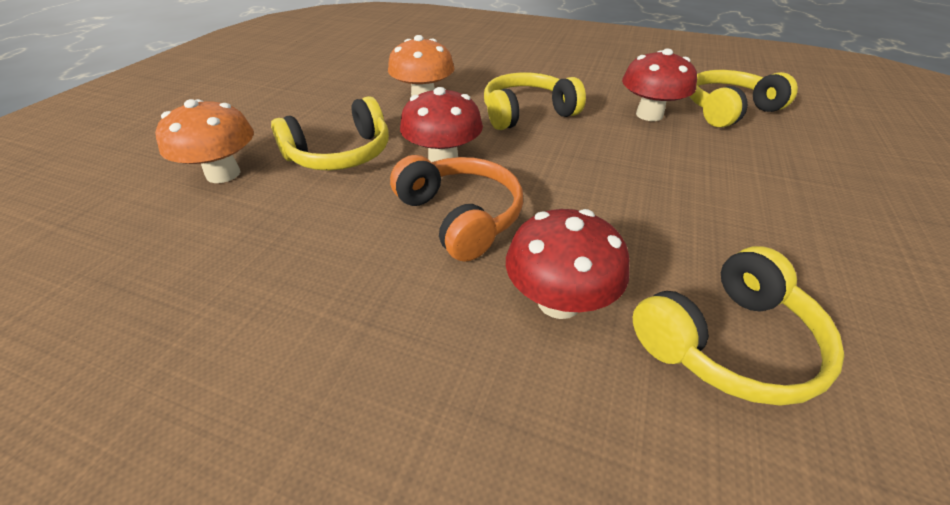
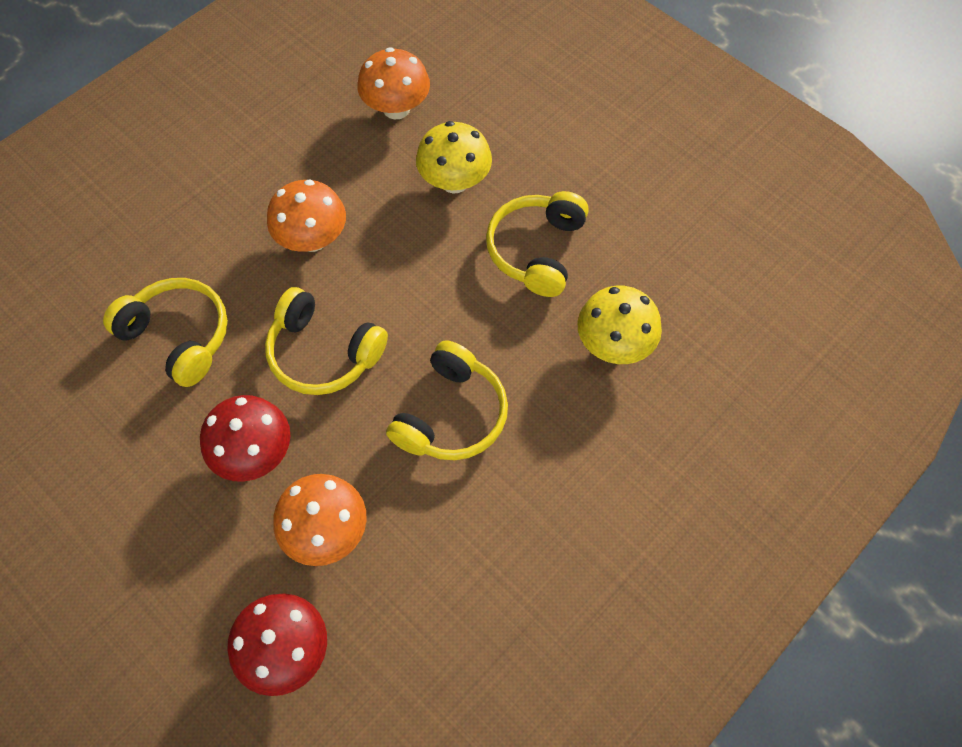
orange headphones: 1 -> 0
orange mushroom: 2 -> 3
red mushroom: 3 -> 2
yellow mushroom: 0 -> 2

